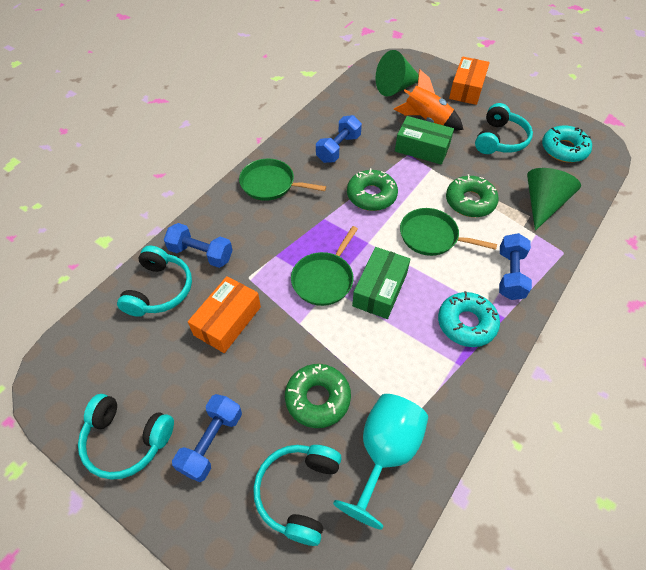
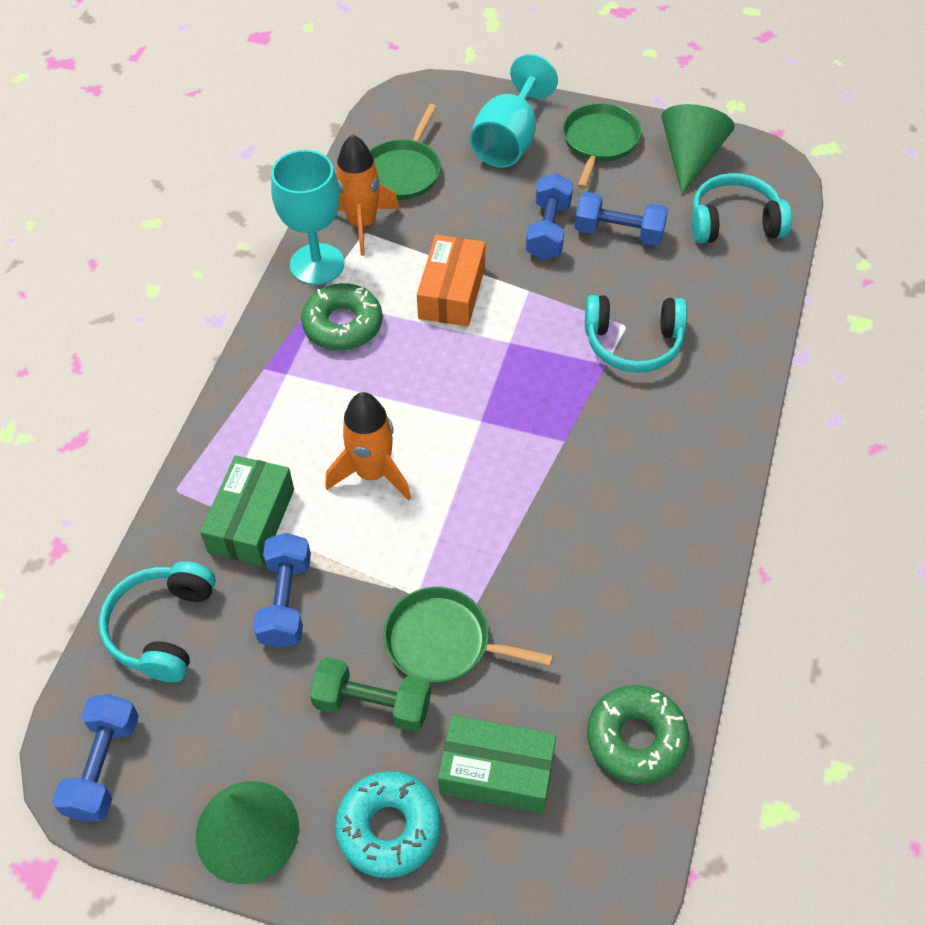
green donut: 3 -> 2
green dumbbell: 0 -> 1
orange box: 2 -> 1
orange rocket: 1 -> 2
turquoise donut: 2 -> 1
turquoise goblet: 1 -> 2
turquoise headphones: 4 -> 3

